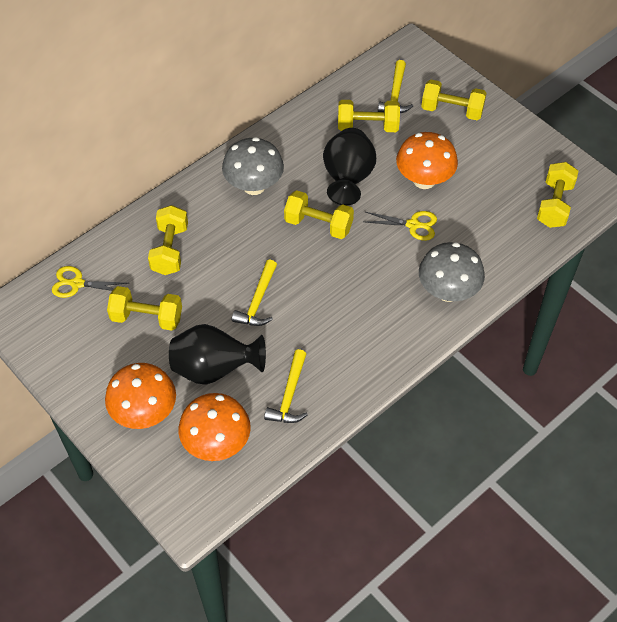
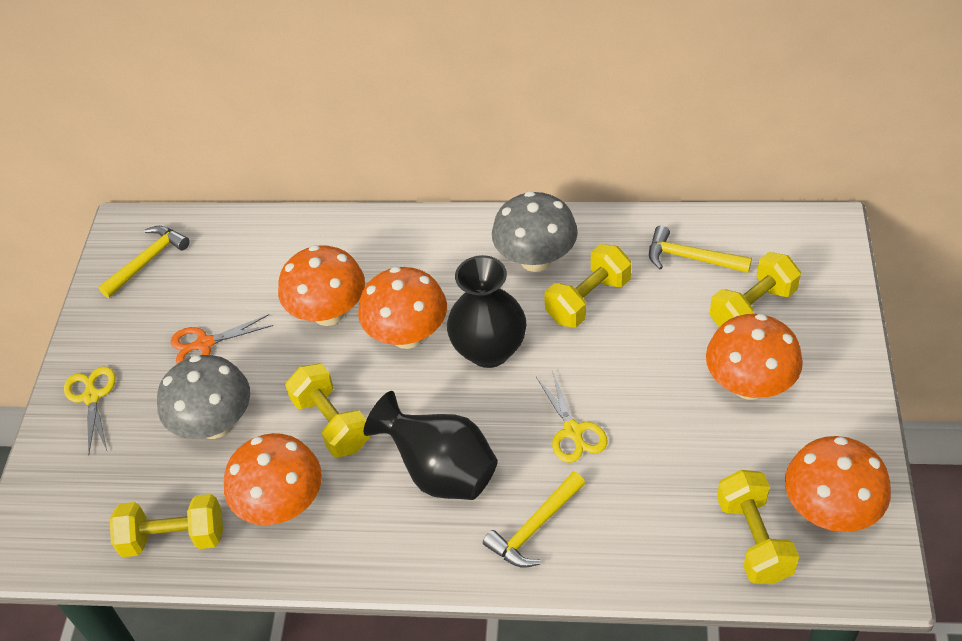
orange mushroom: 3 -> 5
orange scissors: 0 -> 1
yellow dumbbell: 6 -> 5

